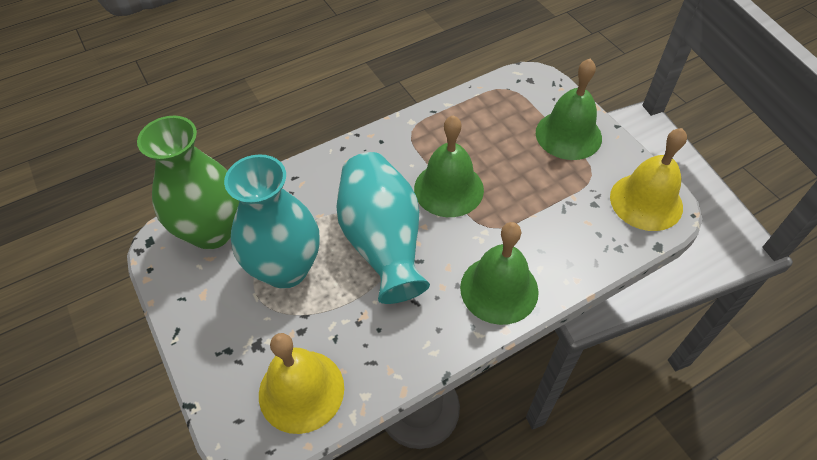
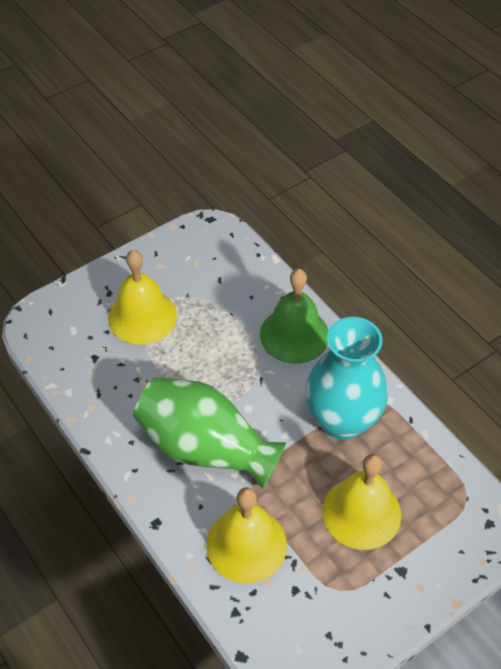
green bell: 3 -> 1
turquoise vase: 2 -> 1
yellow bell: 2 -> 3

